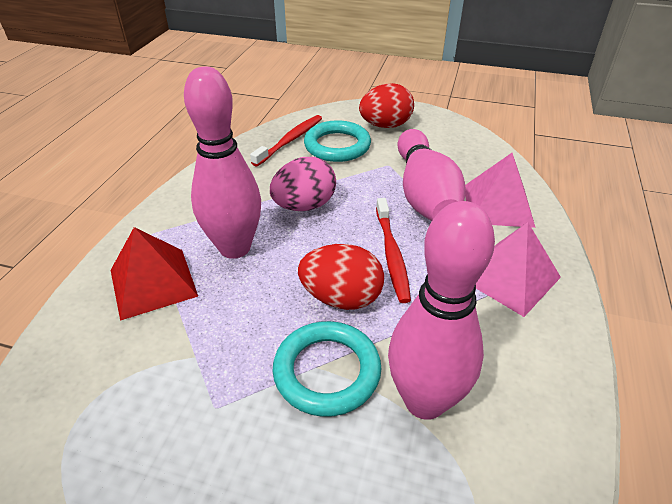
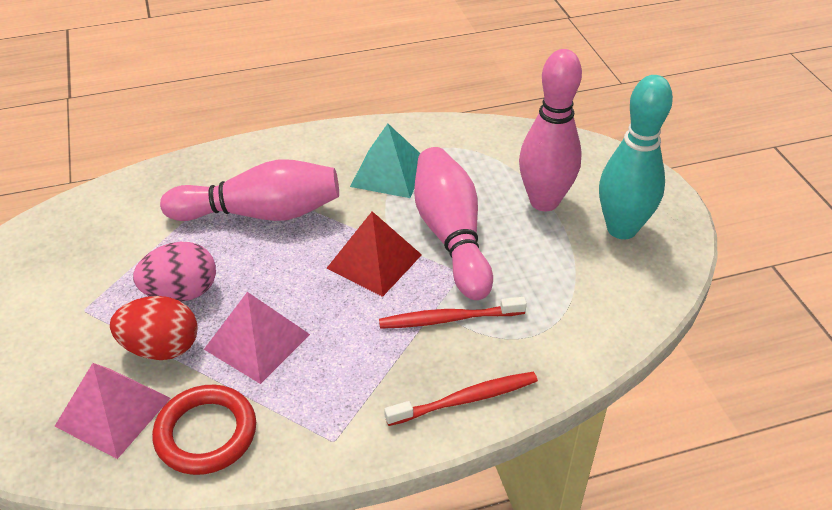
red egg: 2 -> 1
red ring: 0 -> 1
turquoise bowling pin: 0 -> 1
turquoise pyramid: 0 -> 1
turquoise ring: 2 -> 0

